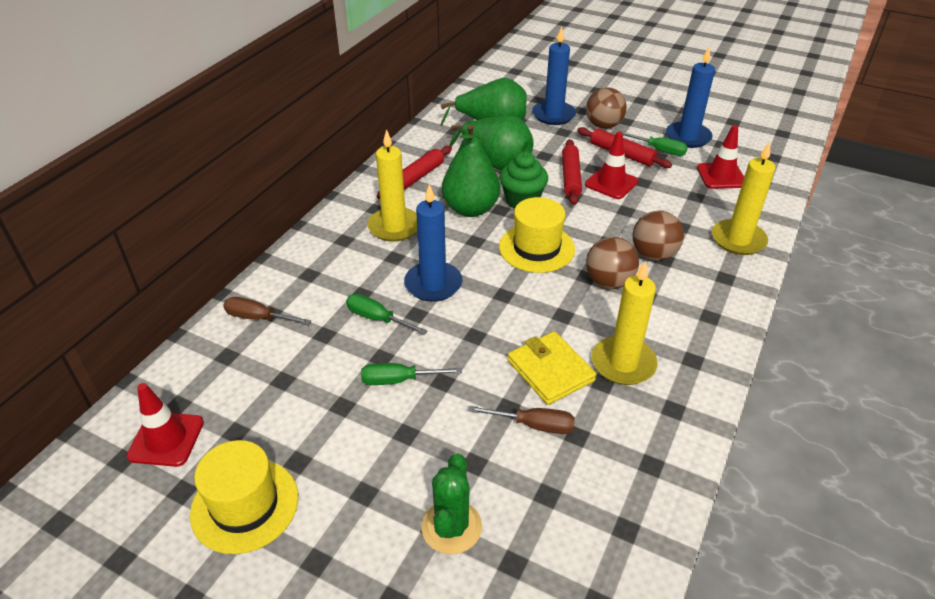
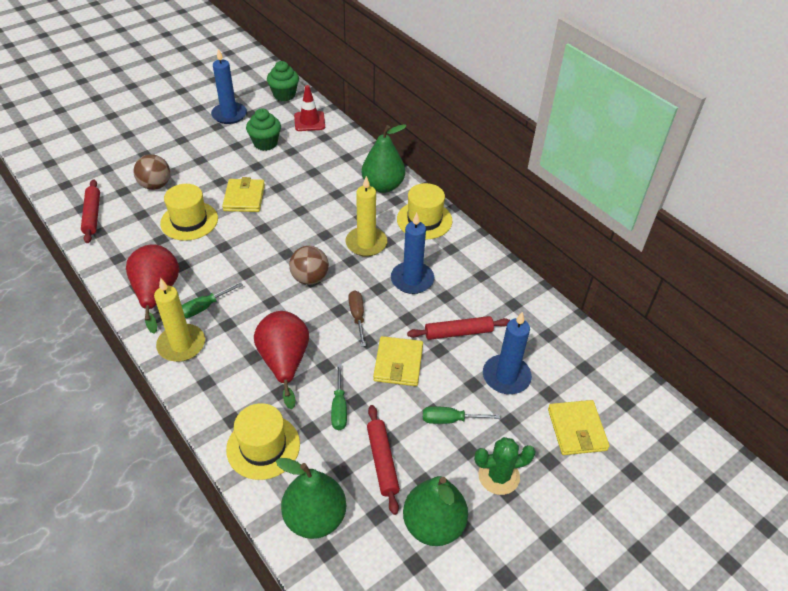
brown ball: 3 -> 2
brown screwdriver: 2 -> 1
green cupcake: 1 -> 2
red pear: 0 -> 2
red traffic cone: 3 -> 1
yellow candle: 3 -> 2
yellow hat: 2 -> 3
yellow wallet: 1 -> 3

